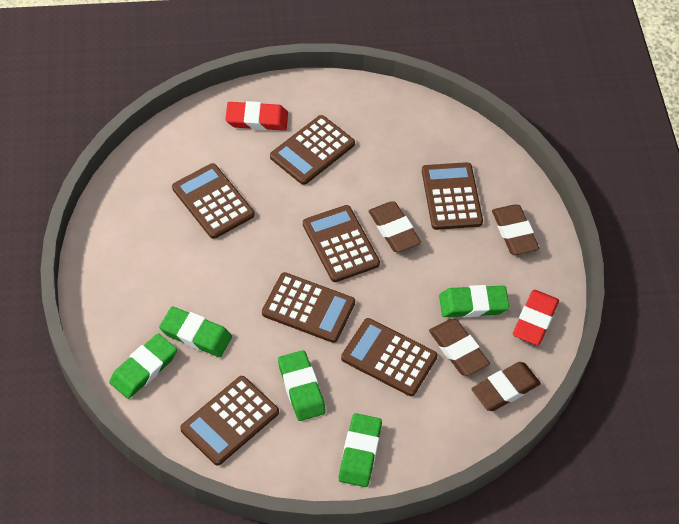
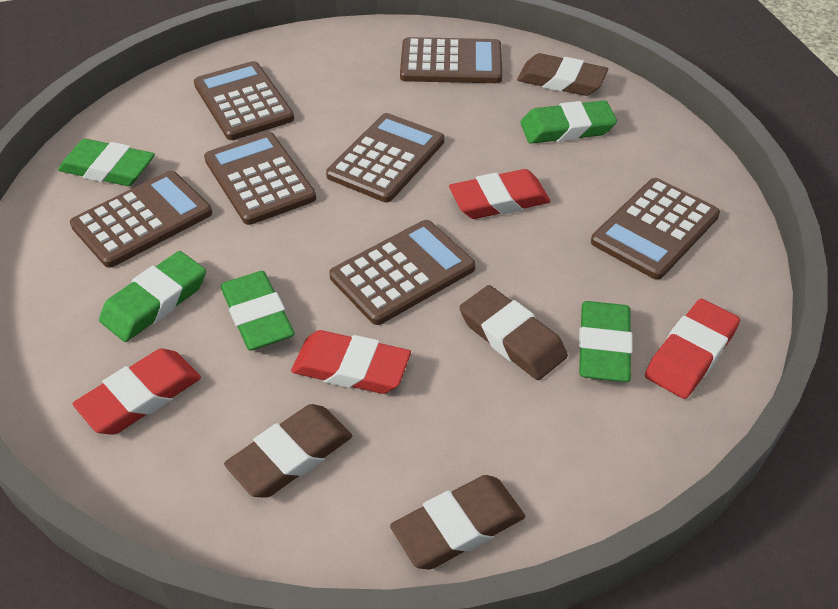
red eraser: 2 -> 4

